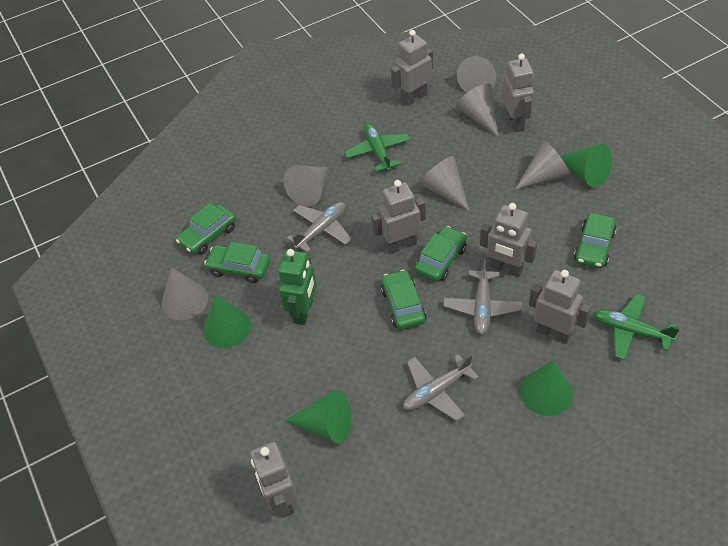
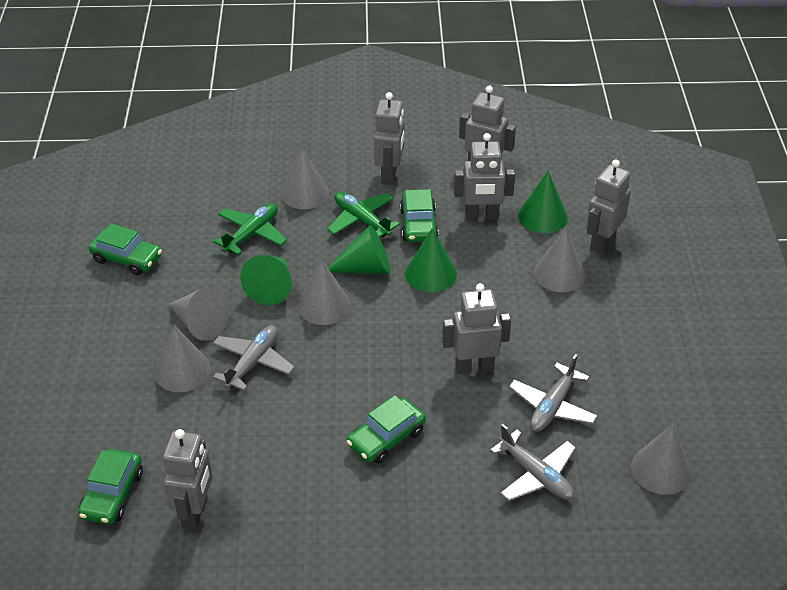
green car: 5 -> 4
green robot: 1 -> 0

